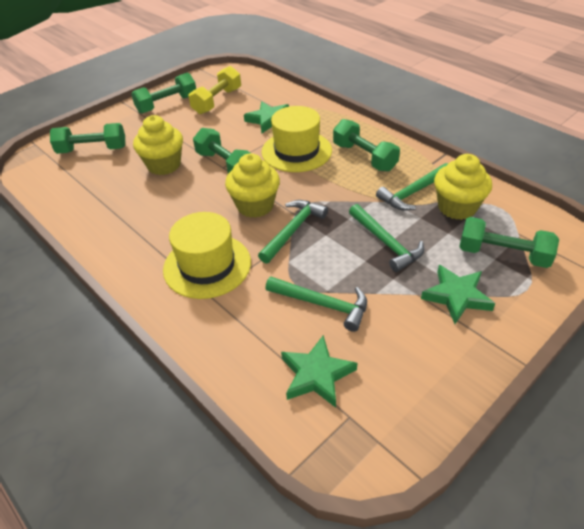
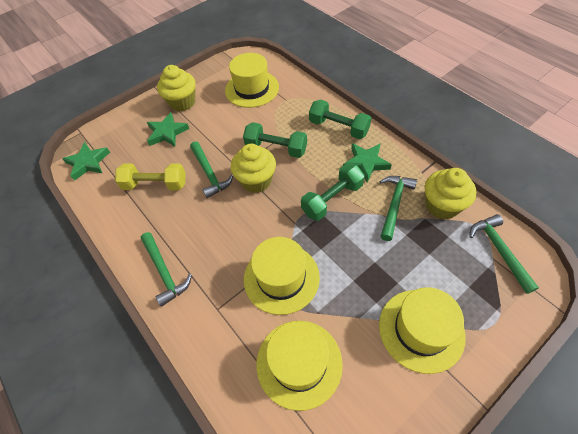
green dumbbell: 5 -> 3
yellow hat: 2 -> 4

